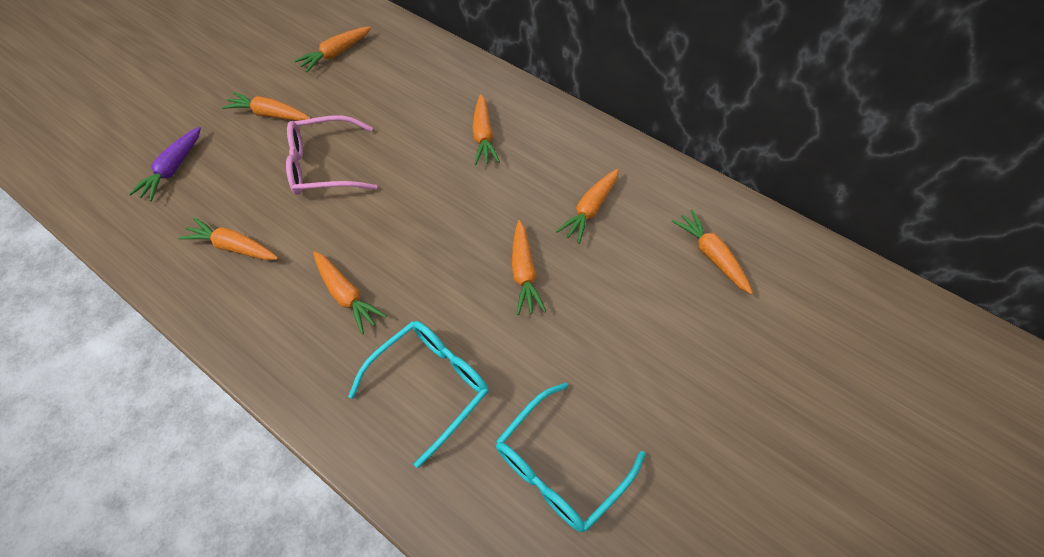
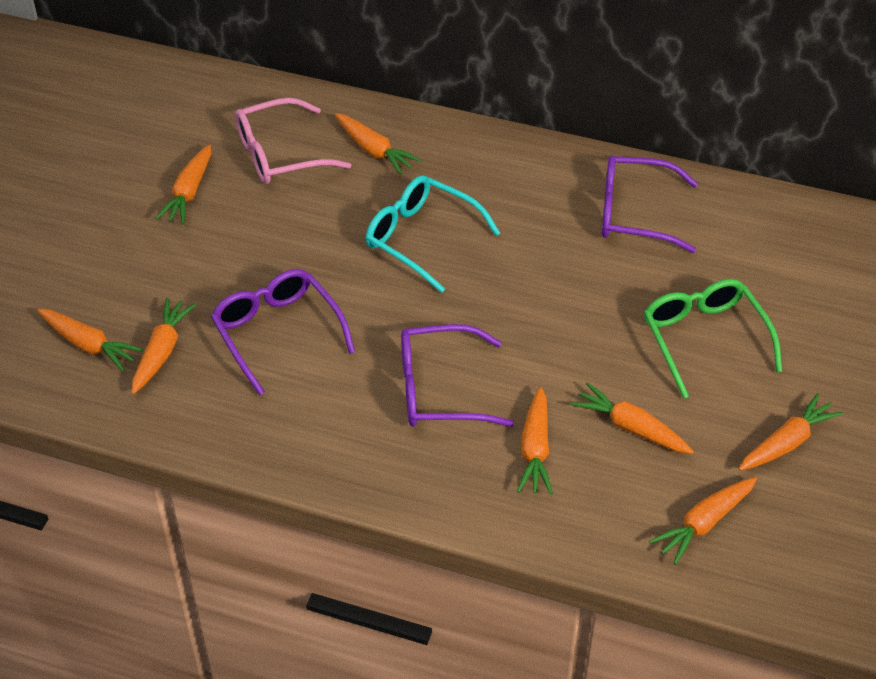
green glasses: 0 -> 1
purple carrot: 1 -> 0
purple glasses: 0 -> 3
turquoise glasses: 2 -> 1

